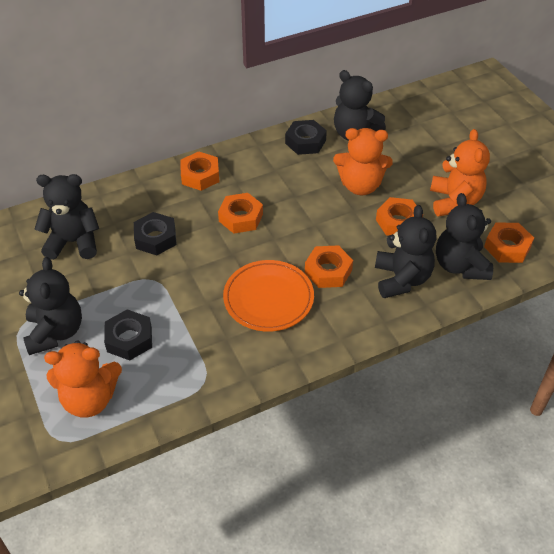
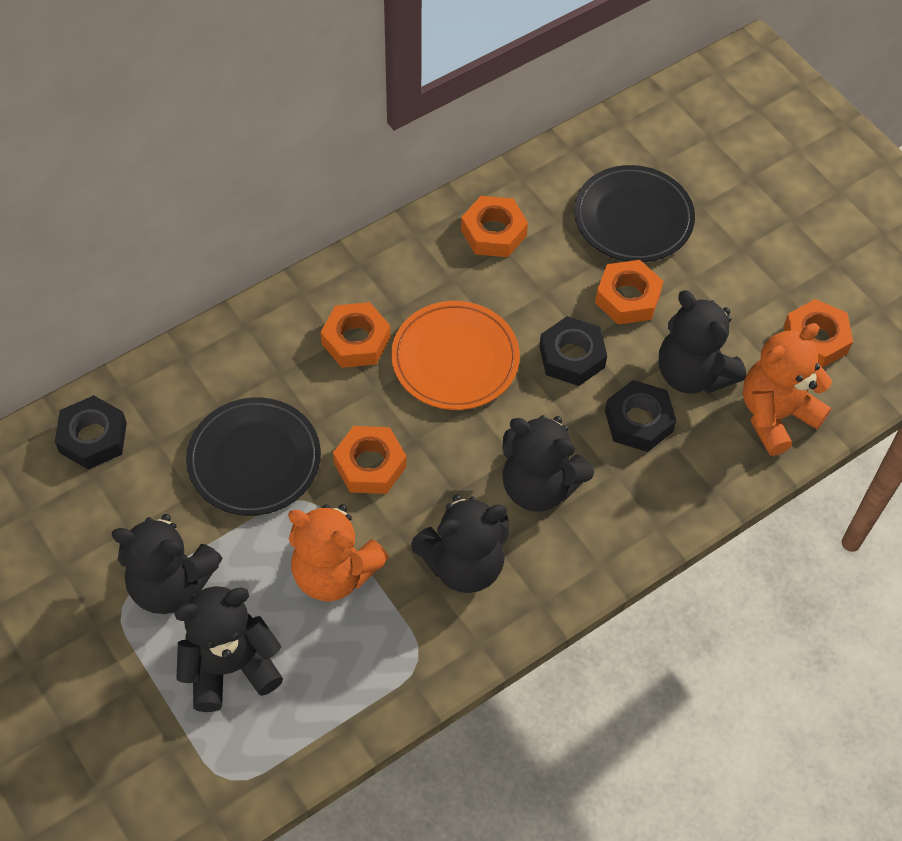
black plate: 0 -> 2
orange teddy bear: 3 -> 2

